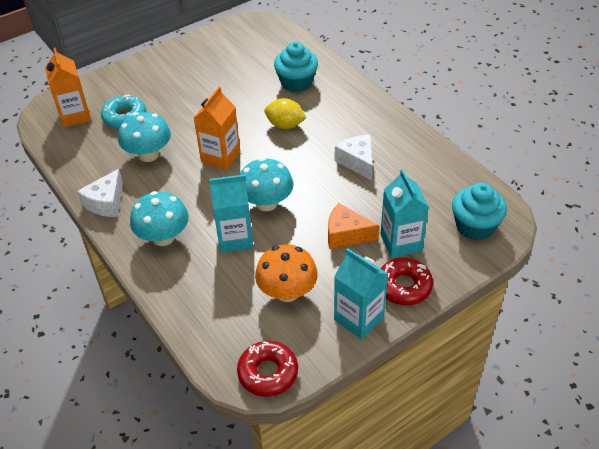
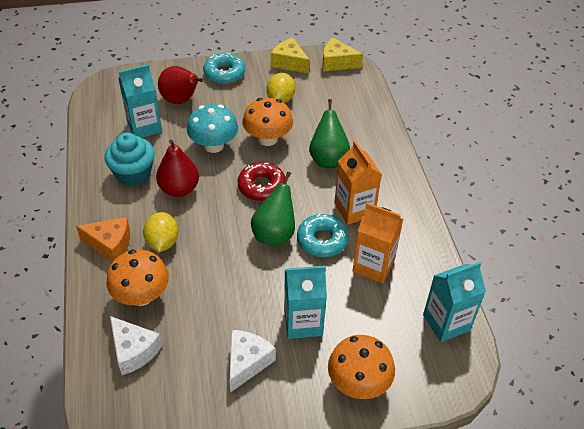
green pear: 0 -> 2
orange mushroom: 1 -> 3
red donut: 2 -> 1
red pear: 0 -> 2
turquoise cupcake: 2 -> 1
turquoise donut: 1 -> 2
turquoise mushroom: 3 -> 1
yellow cheese: 0 -> 2
yellow lemon: 1 -> 2

